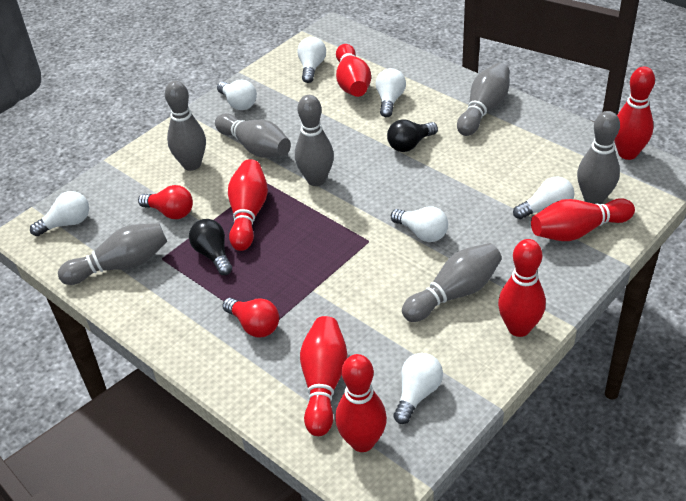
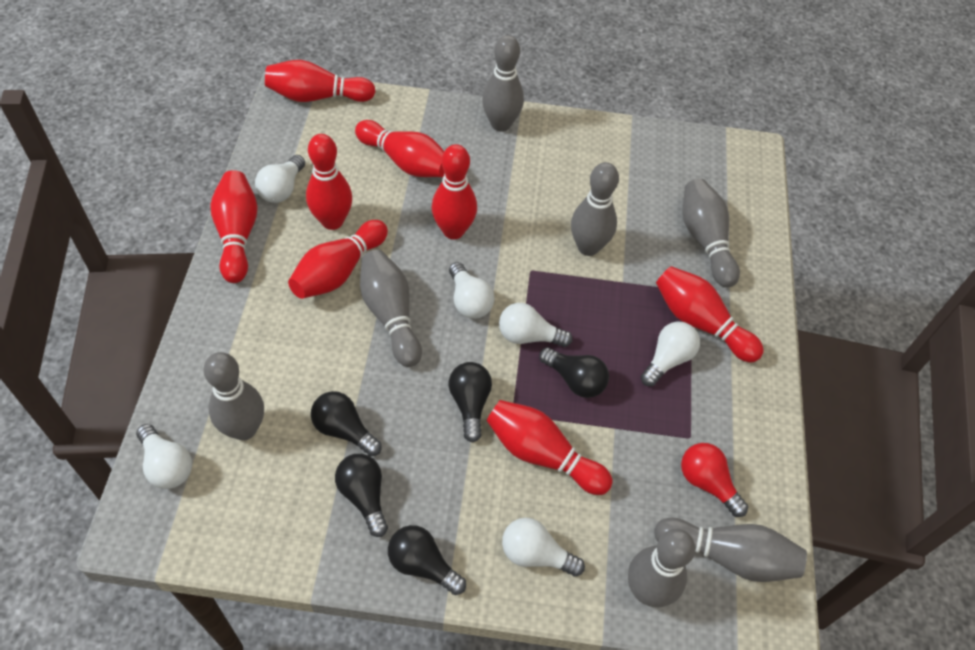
black light bulb: 2 -> 5
red bowling pin: 7 -> 8
red light bulb: 2 -> 1
white light bulb: 7 -> 6

